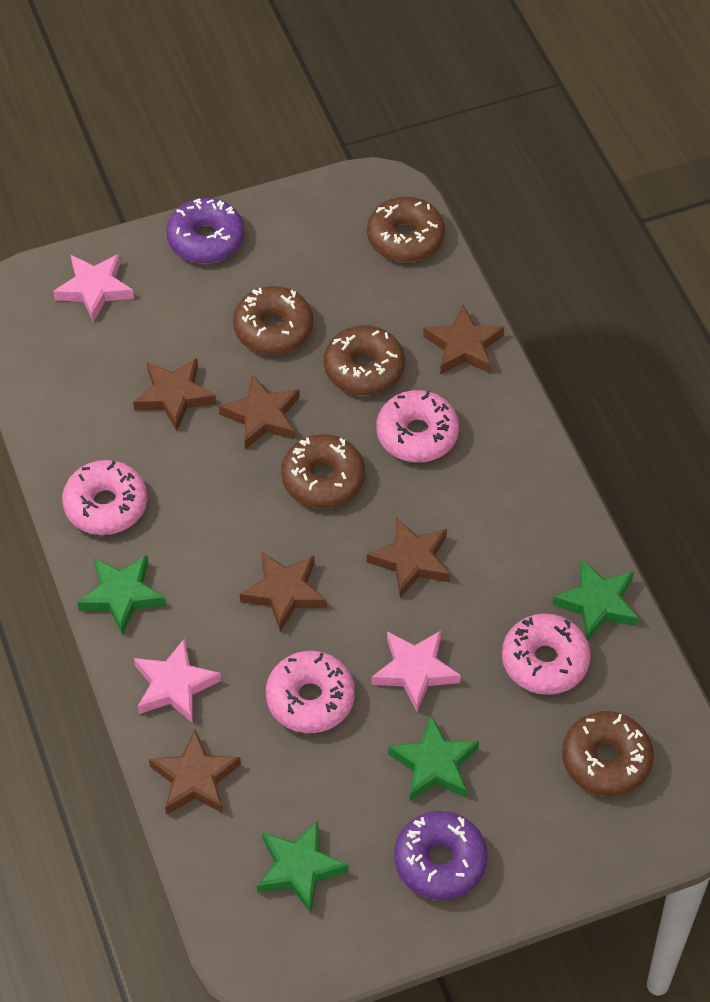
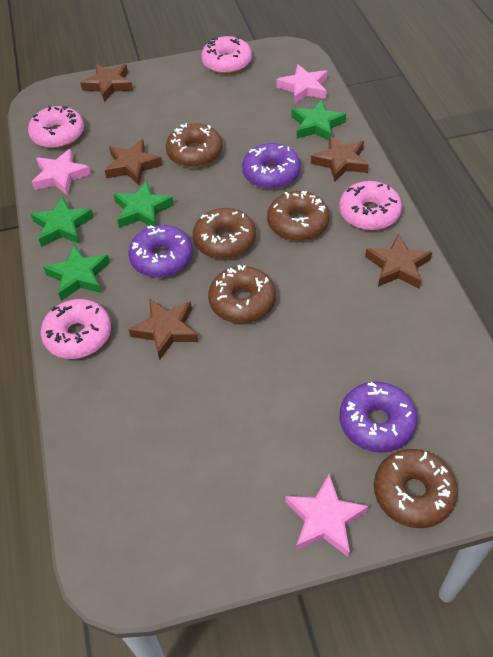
brown star: 6 -> 5
purple donut: 2 -> 3

